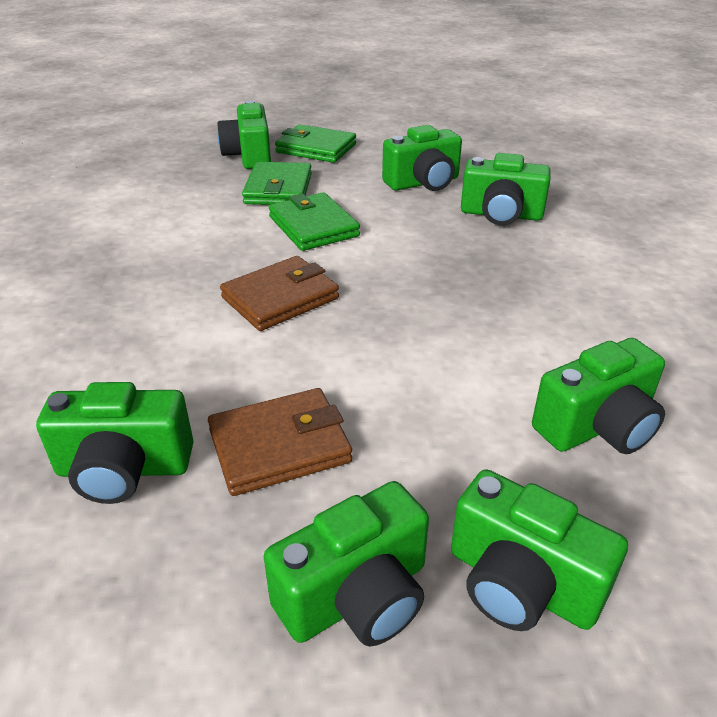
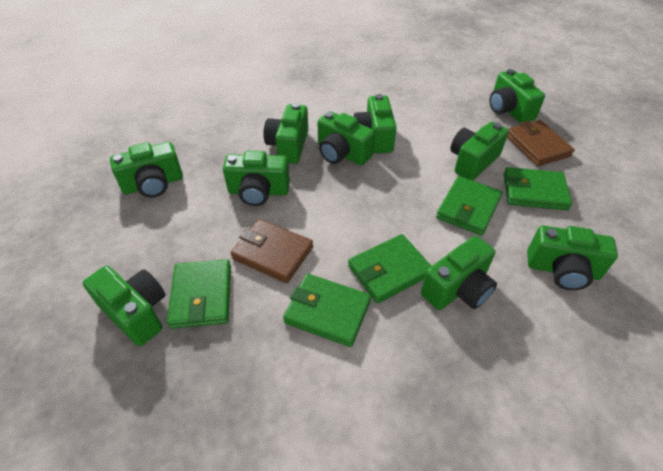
green camera: 7 -> 10
green wallet: 3 -> 5

